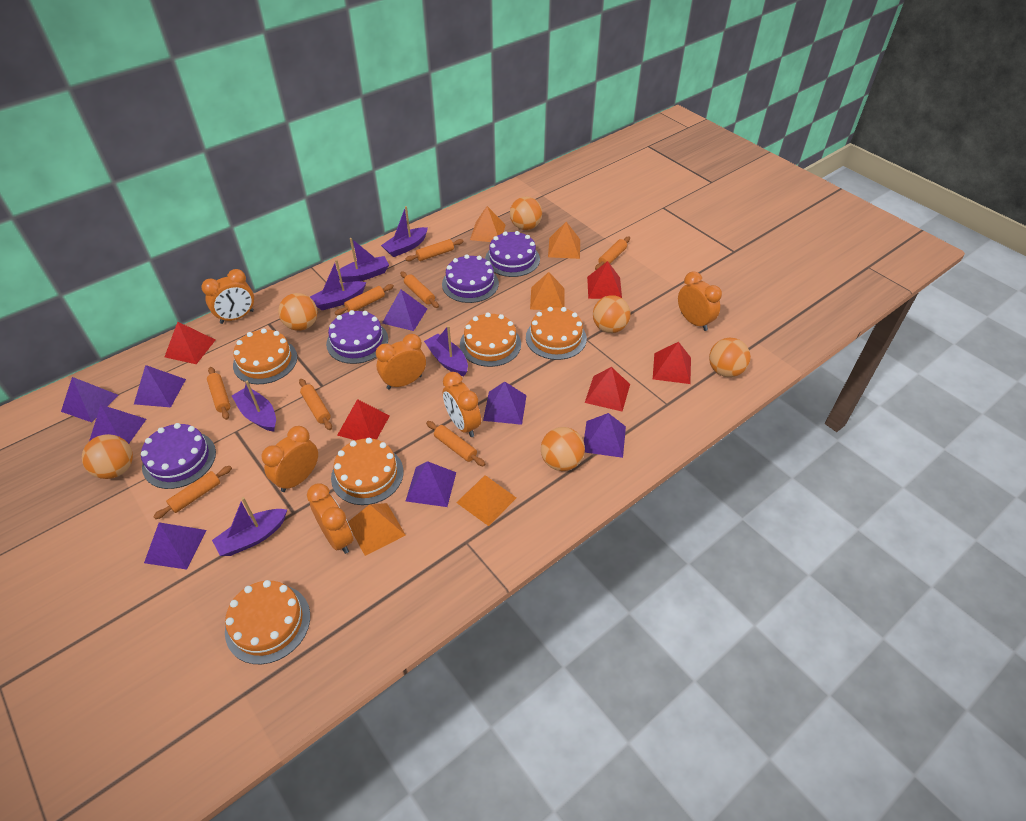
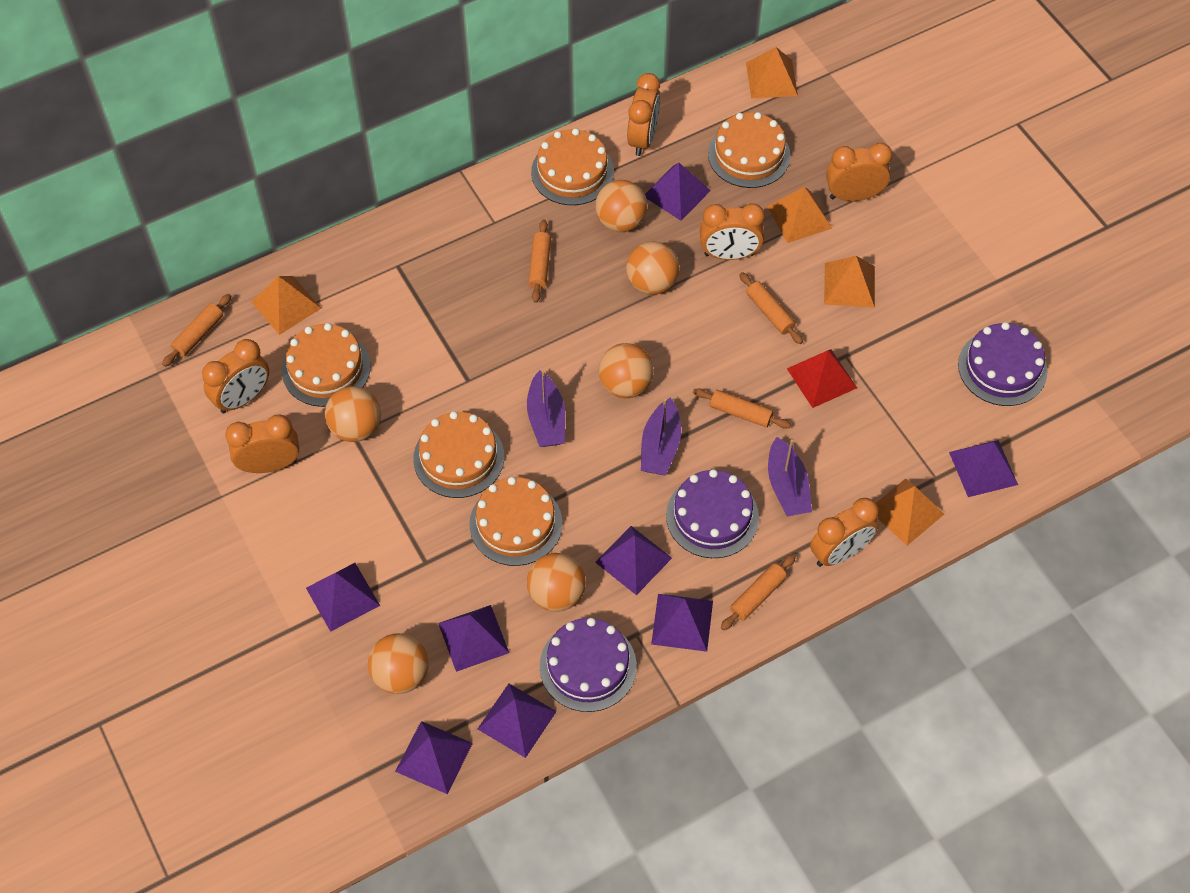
orange rolling pin: 8 -> 5
purple boat: 6 -> 3
purple cake: 4 -> 3
red pyramid: 5 -> 1

